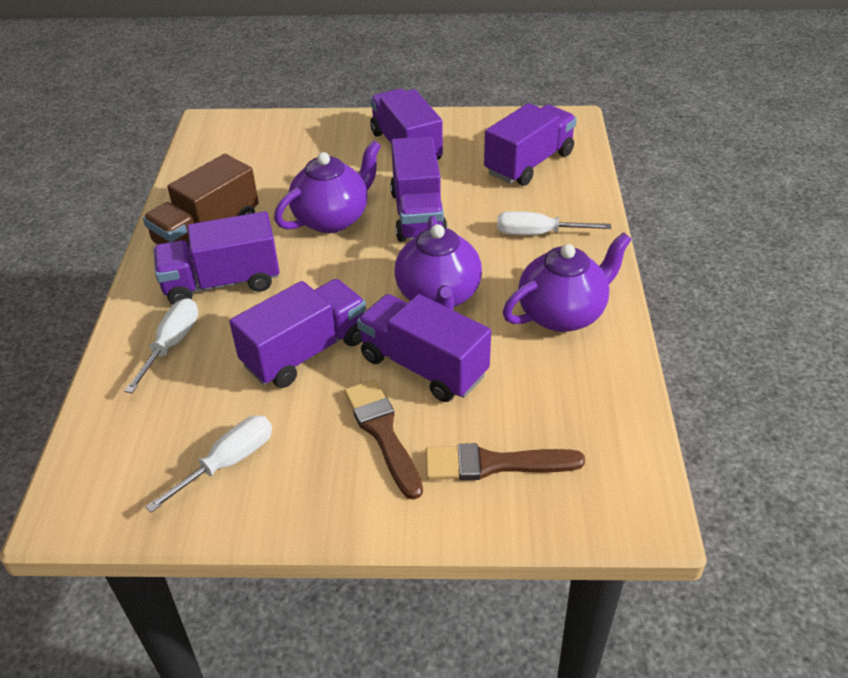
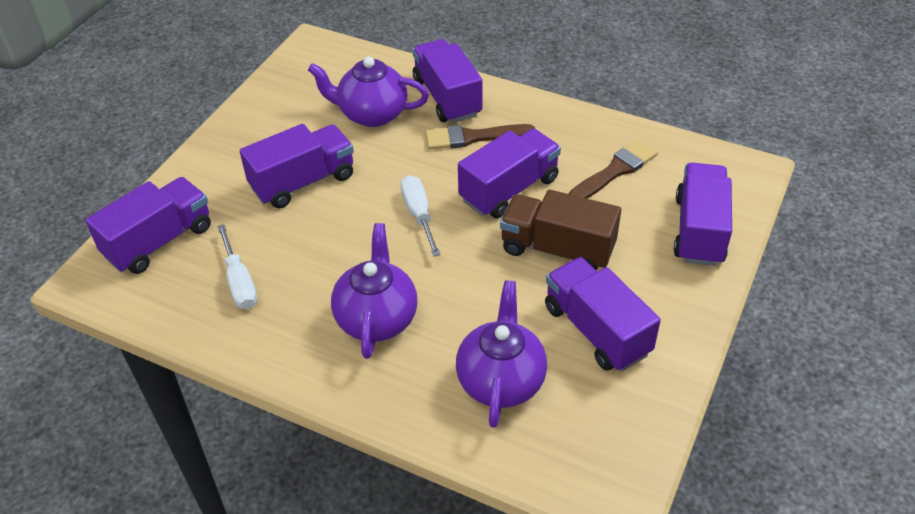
white screwdriver: 3 -> 2

